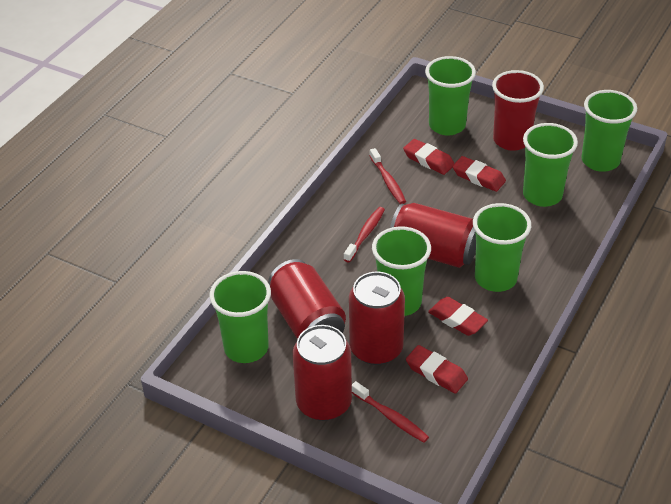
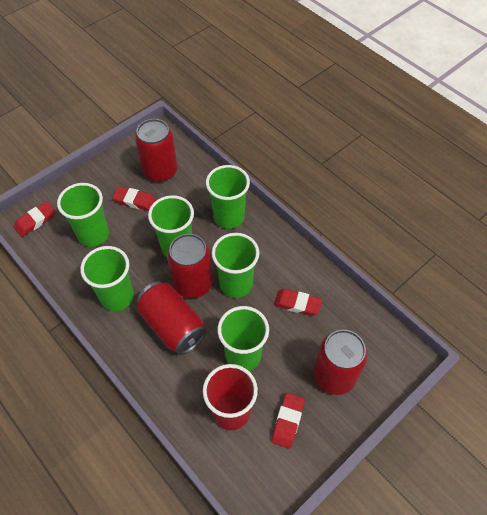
red toothbrush: 3 -> 0

